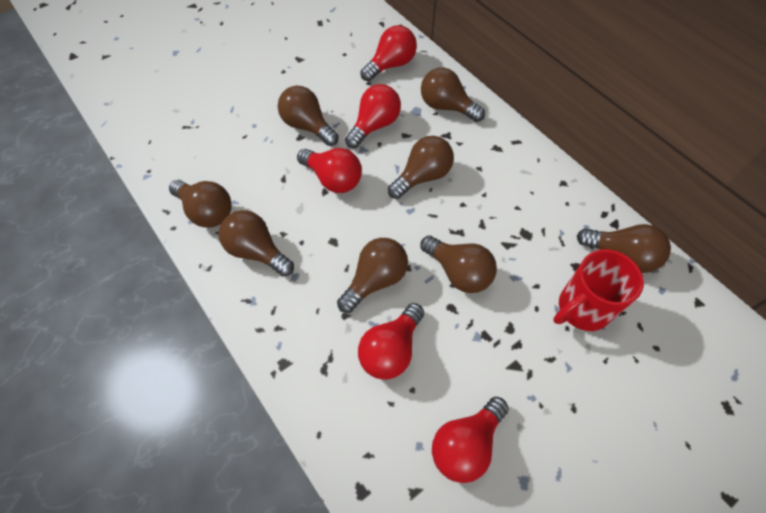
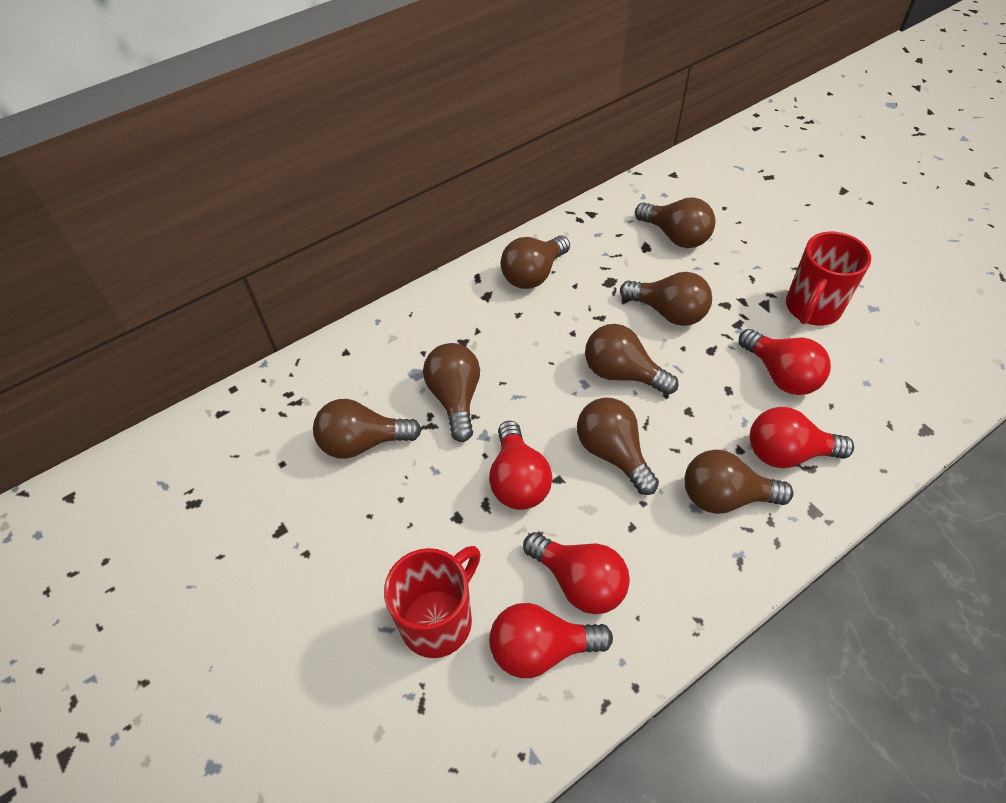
red mug: 1 -> 2

